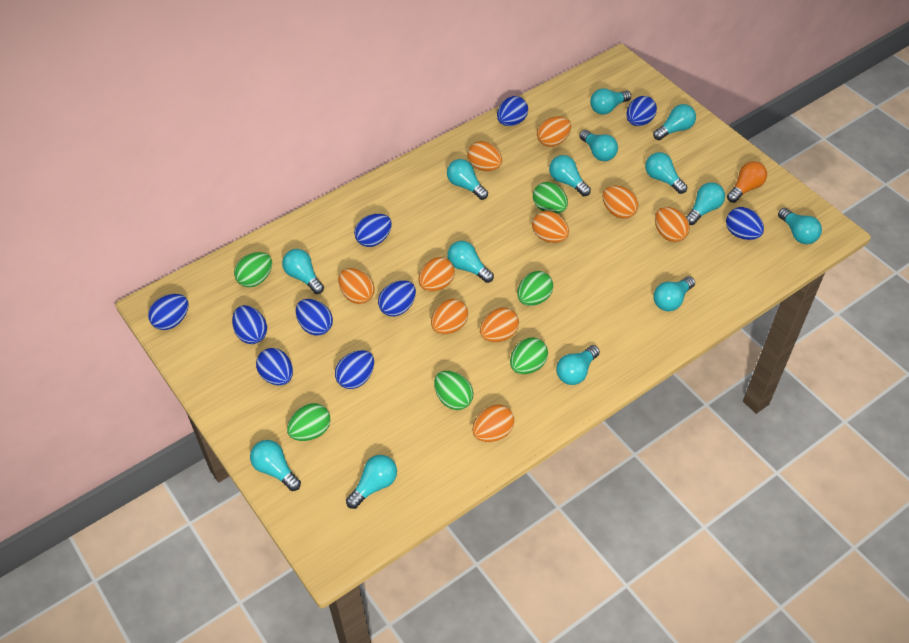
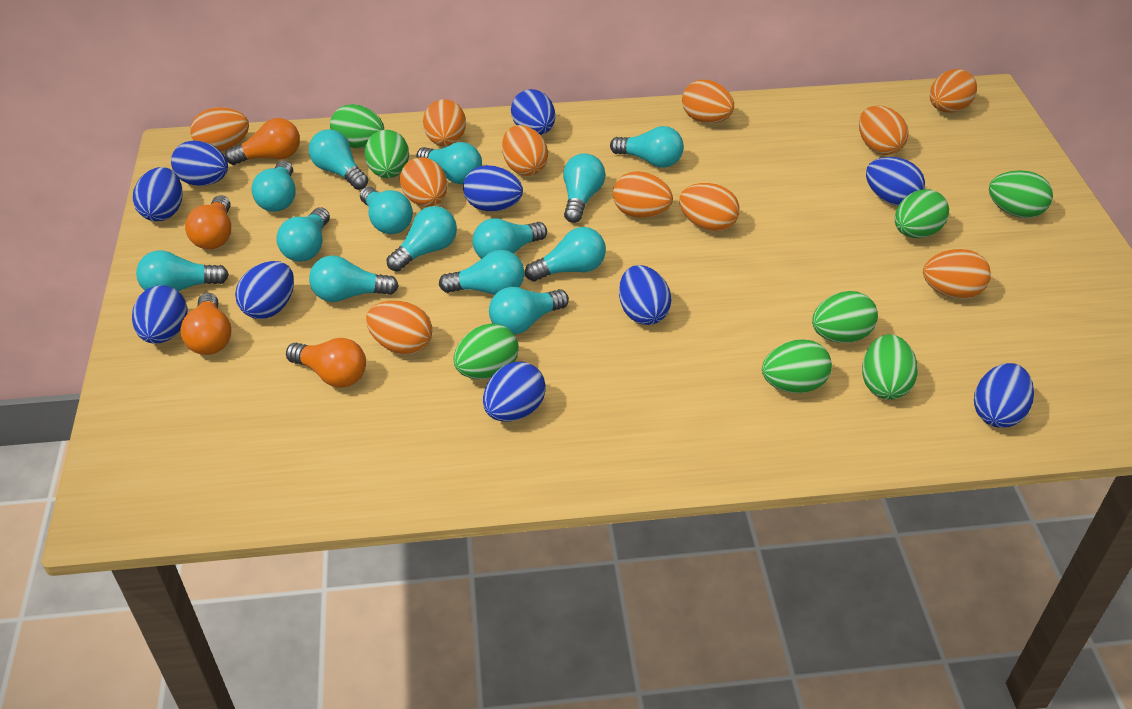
green egg: 6 -> 8
orange egg: 10 -> 11
orange light bulb: 1 -> 4

